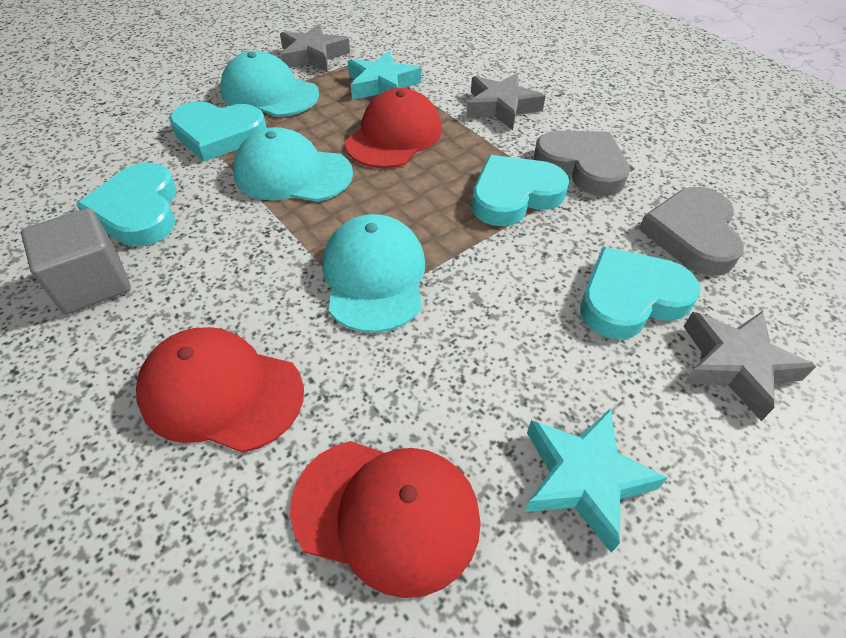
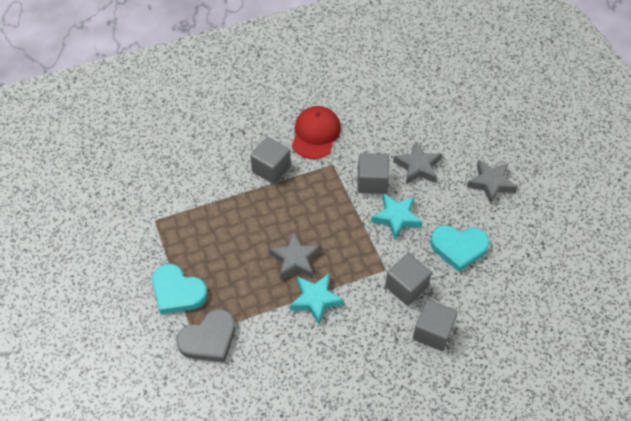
grey cube: 1 -> 4
grey heart: 2 -> 1
red cap: 3 -> 1
turquoise cap: 3 -> 0
turquoise heart: 4 -> 2

